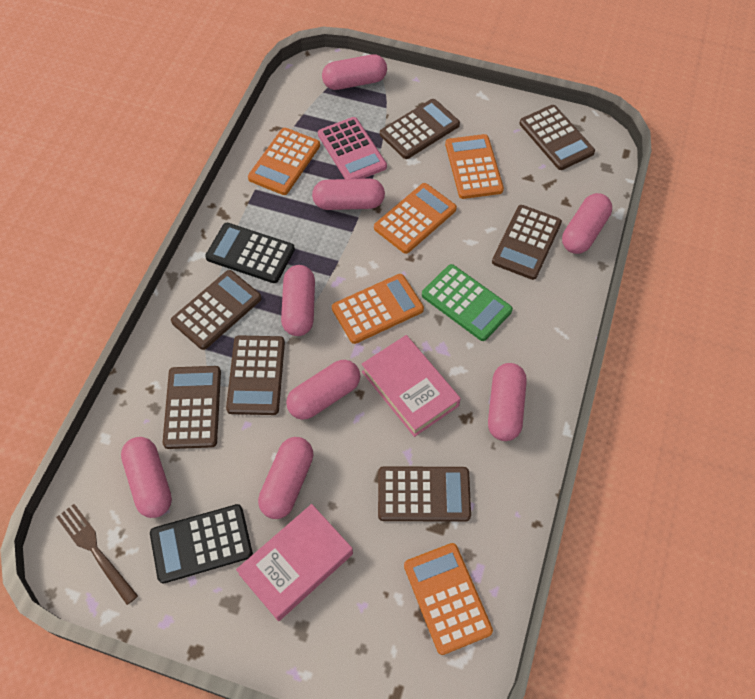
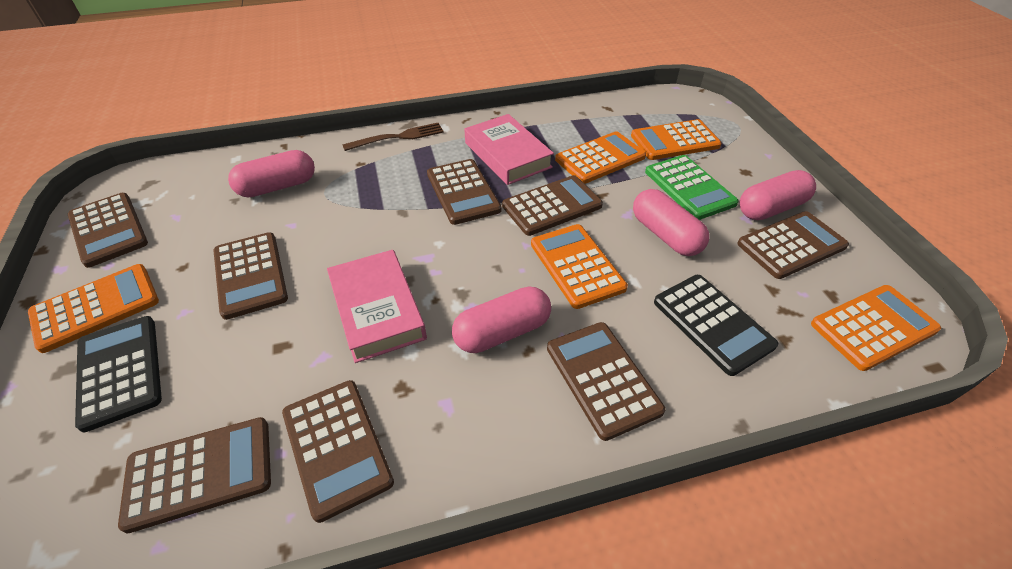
brown calculator: 7 -> 8
pink calculator: 1 -> 0
pink capsule: 8 -> 4

